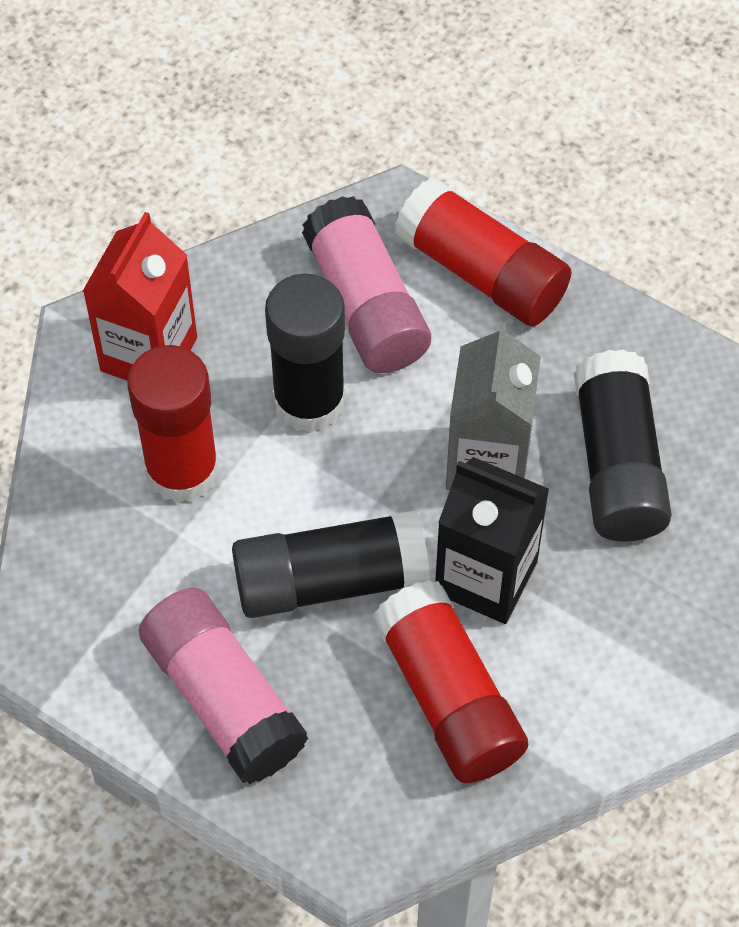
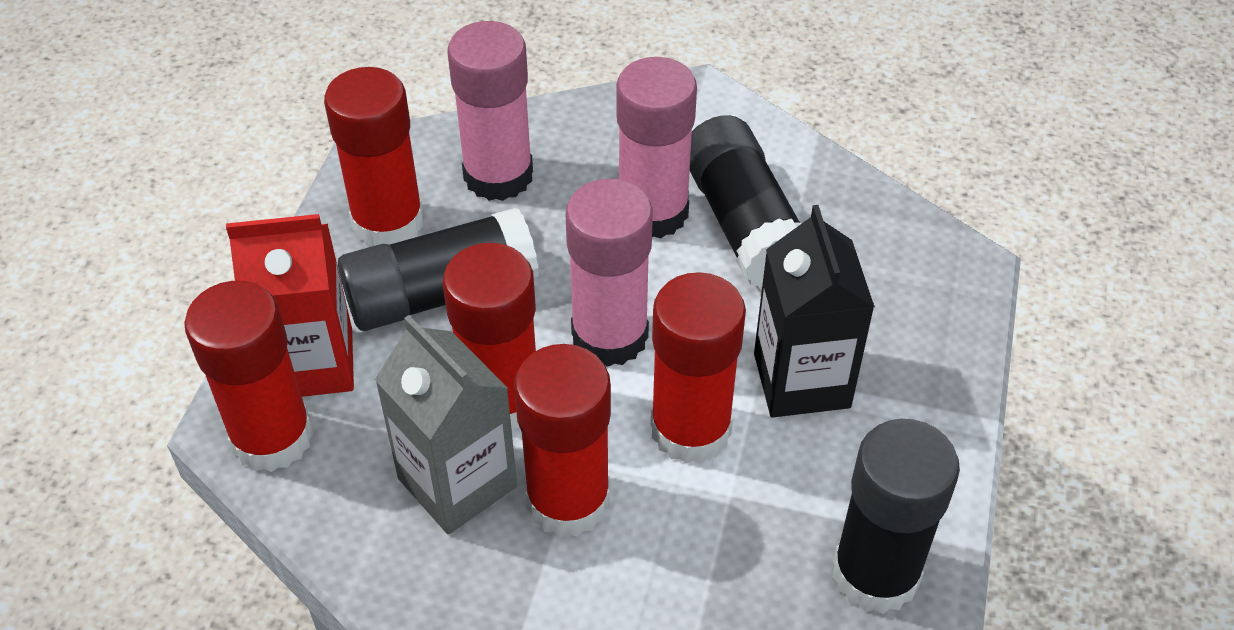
pink glue stick: 2 -> 3
red glue stick: 3 -> 5

